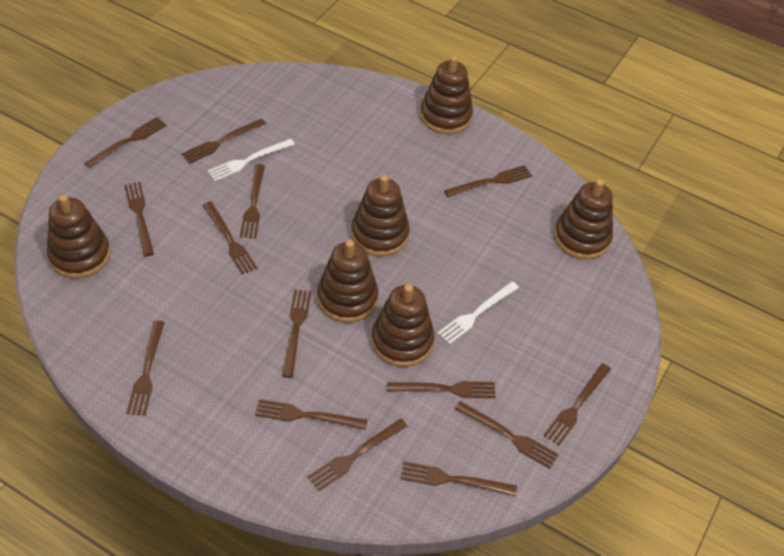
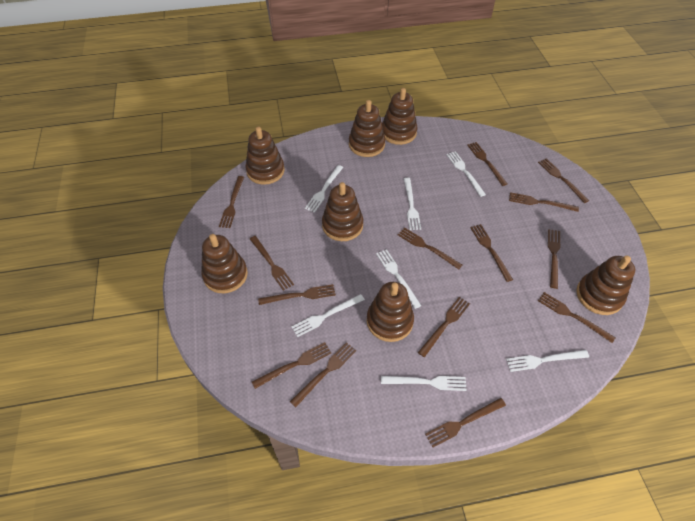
brown stacking toy: 6 -> 7
white fork: 2 -> 7

